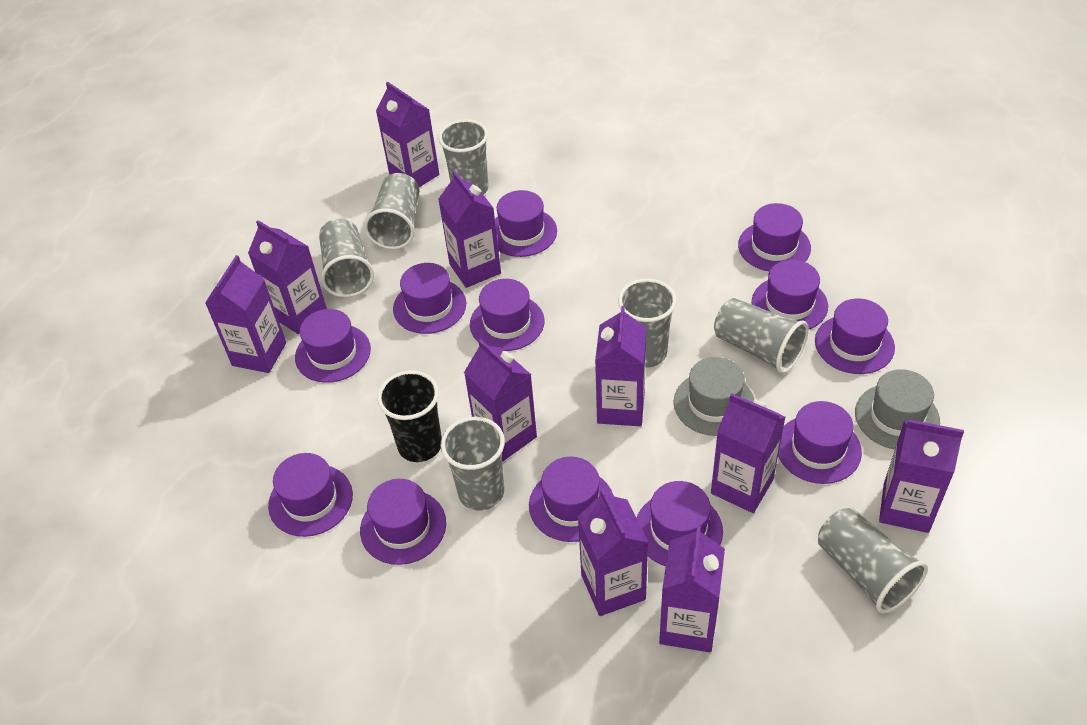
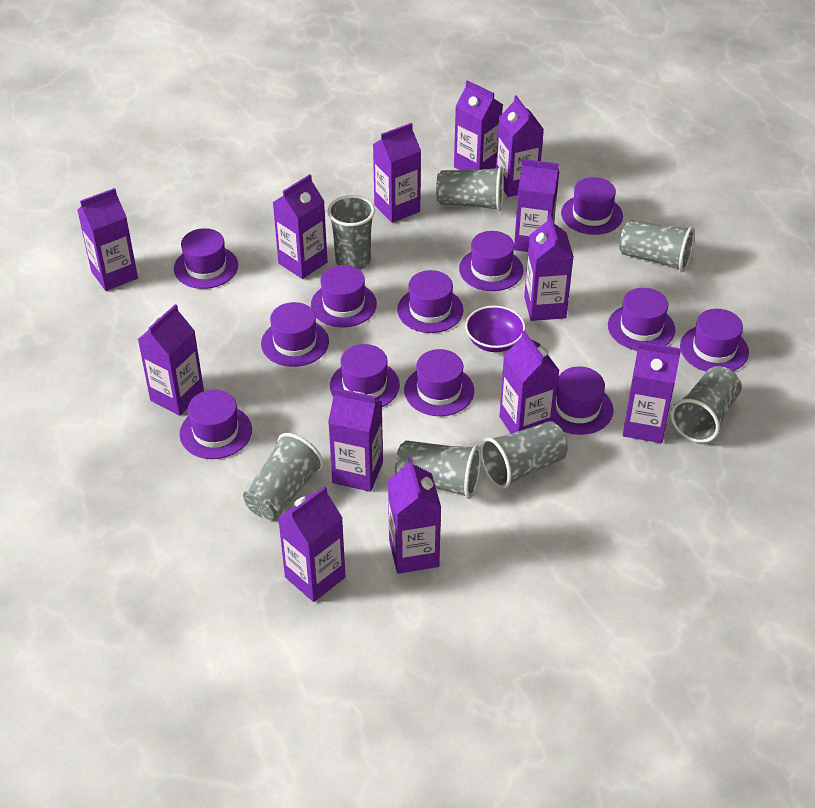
black cup: 1 -> 0
grey hat: 2 -> 0
purple bowl: 0 -> 1
purple carton: 10 -> 13

